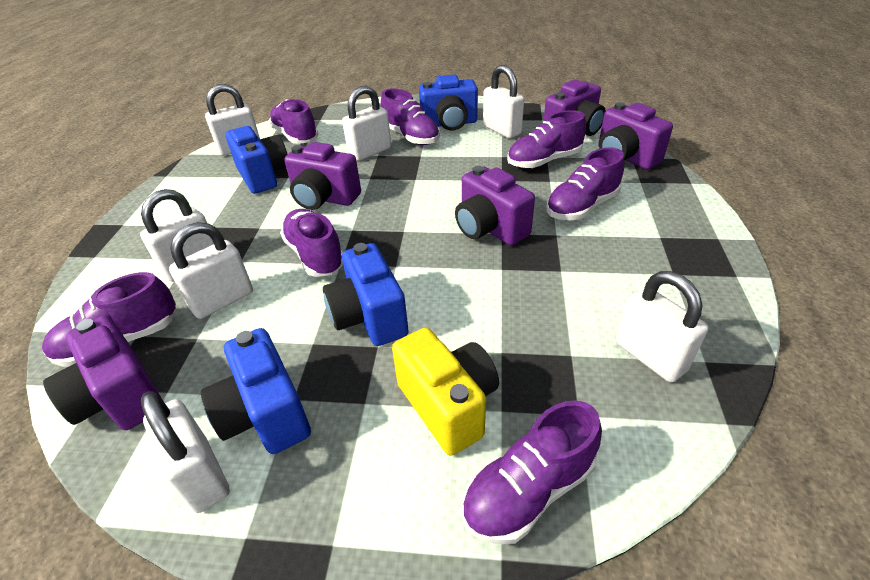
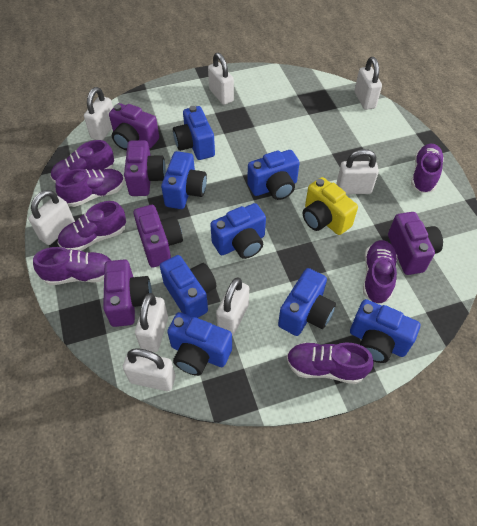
blue camera: 4 -> 8
white padlock: 7 -> 8

